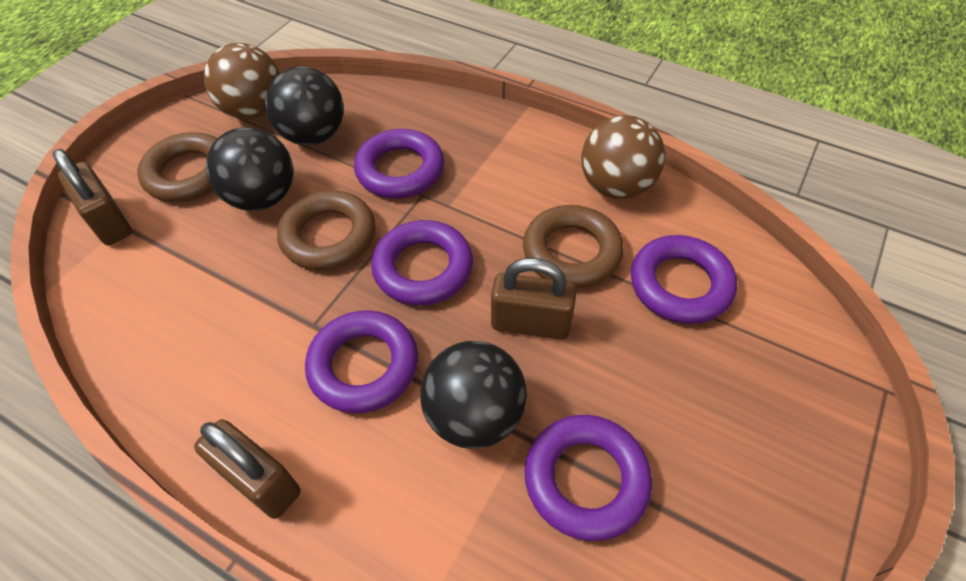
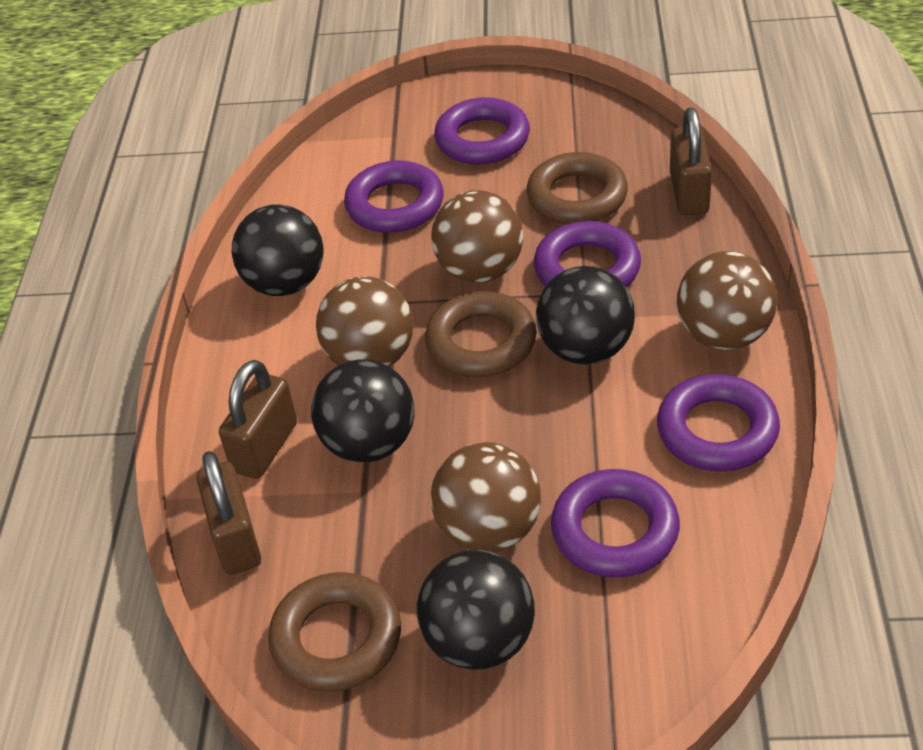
black ball: 3 -> 4
brown ball: 2 -> 4

